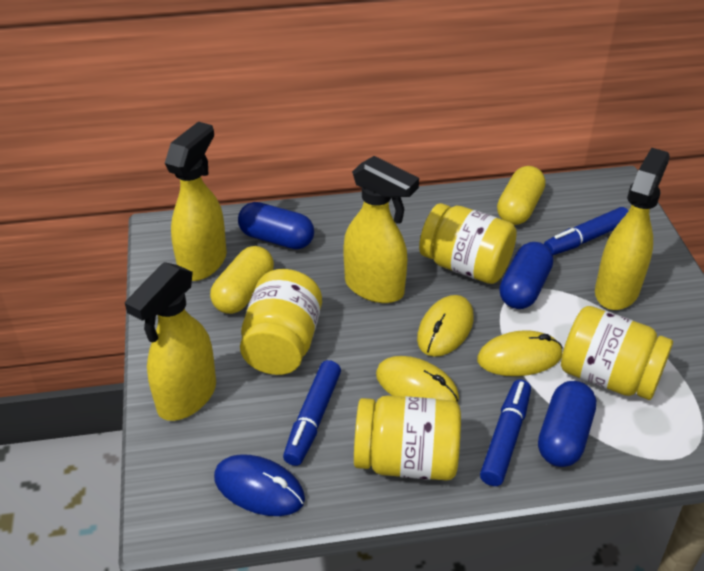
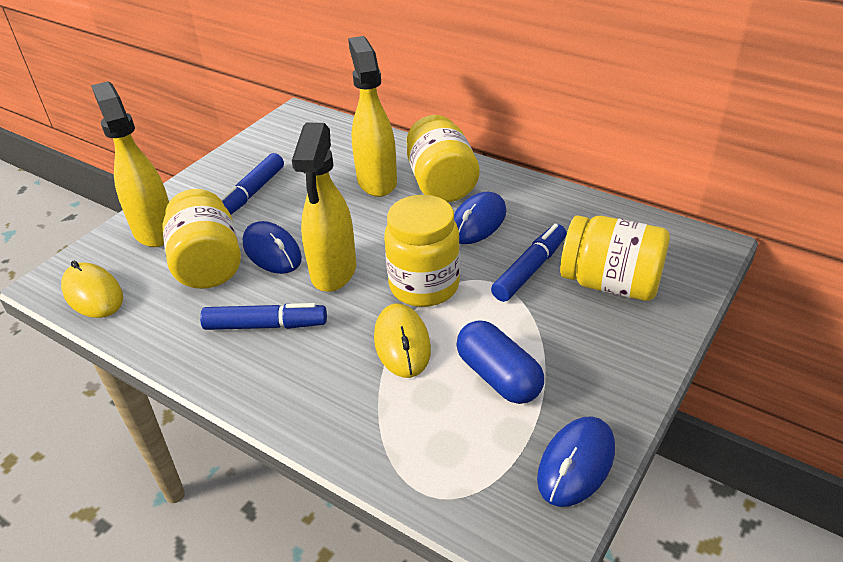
blue capsule: 3 -> 1
blue mouse: 1 -> 3
yellow capsule: 2 -> 0
yellow mouse: 3 -> 2
yellow spray bottle: 4 -> 3

